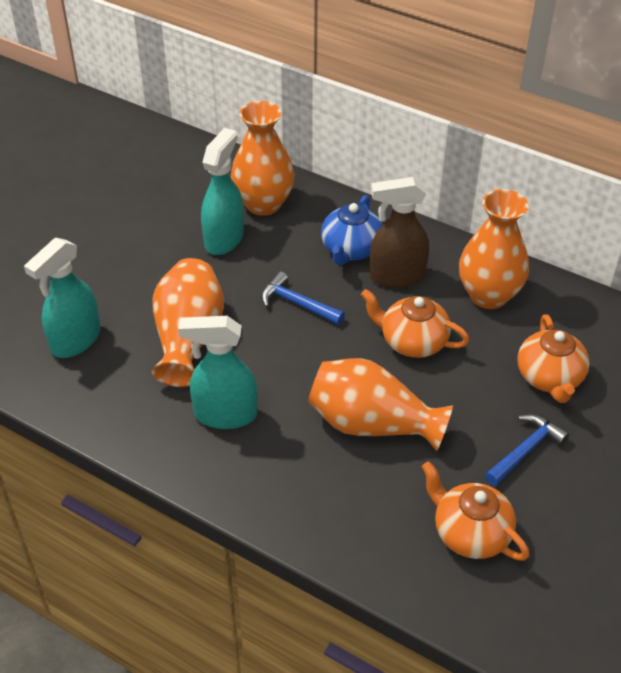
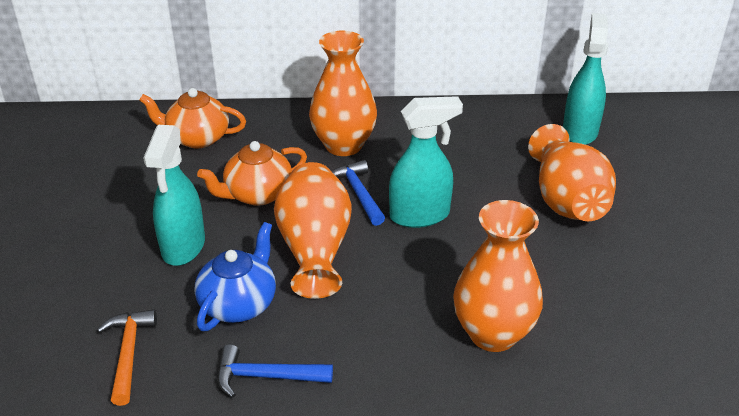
brown spray bottle: 1 -> 0
orange hammer: 0 -> 1
orange teapot: 3 -> 2

